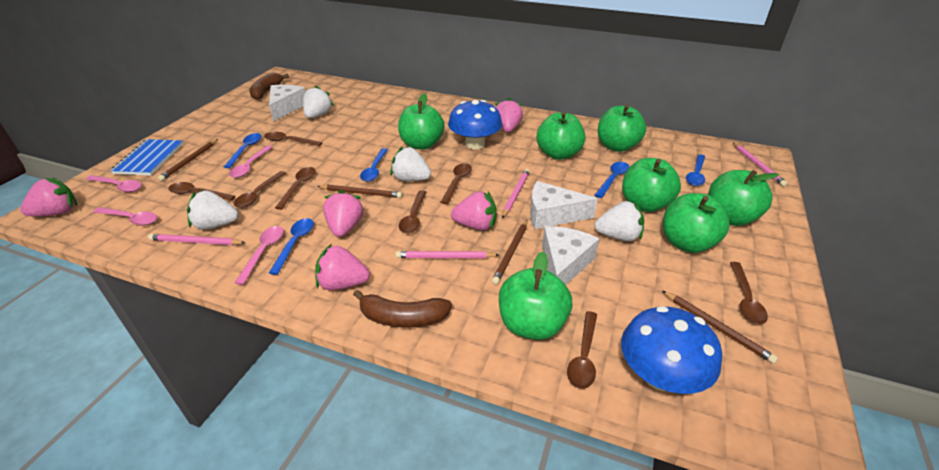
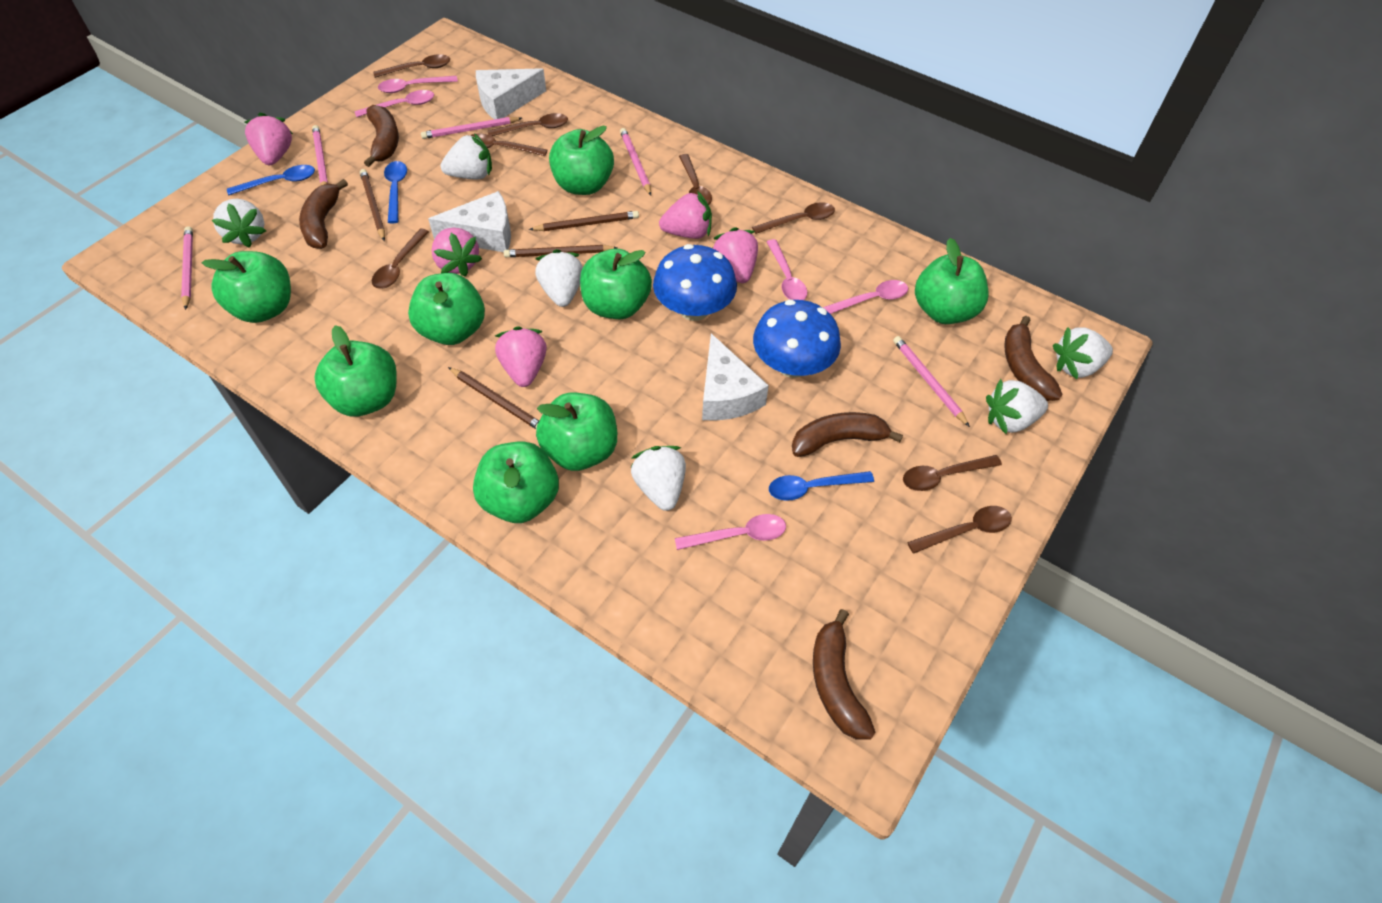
blue notebook: 1 -> 0
blue spoon: 5 -> 3
brown banana: 2 -> 5
green apple: 7 -> 8
pink pencil: 4 -> 5
pink spoon: 4 -> 5
white strawberry: 4 -> 6

